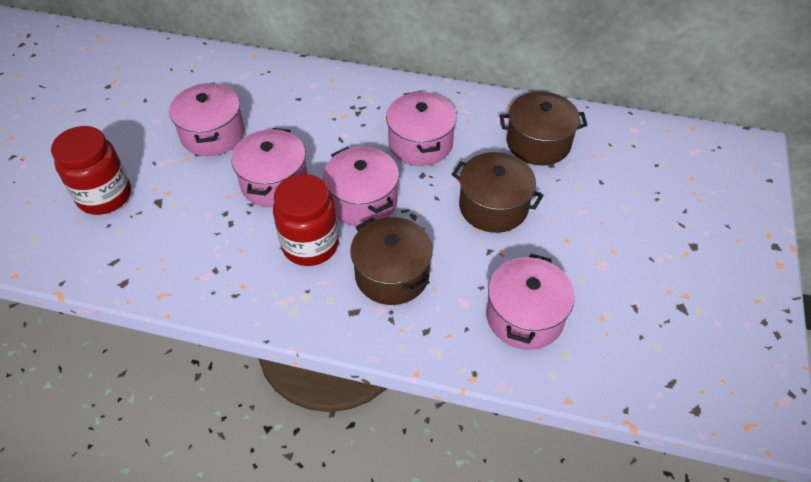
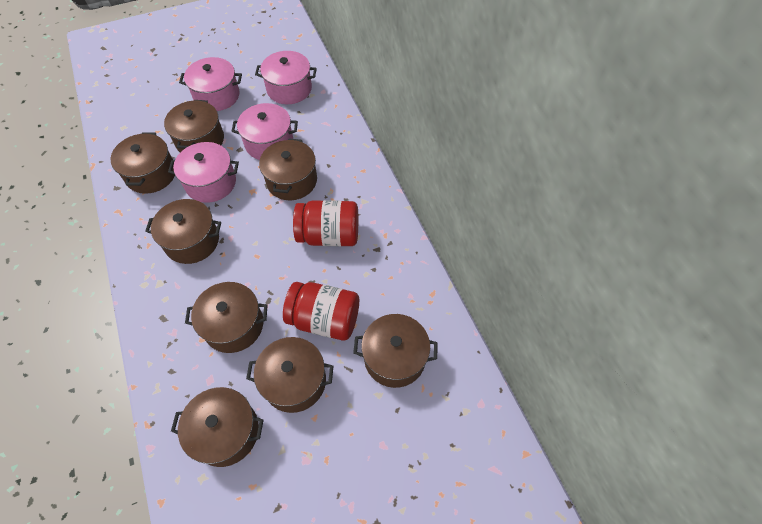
brown pot: 3 -> 8
pink pot: 5 -> 4

